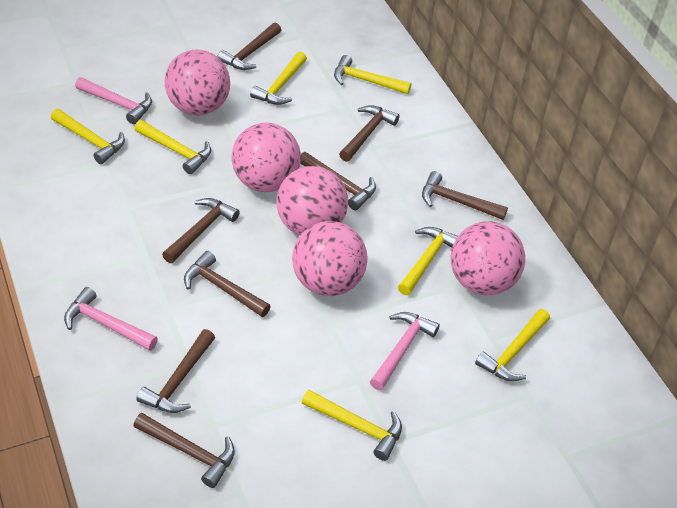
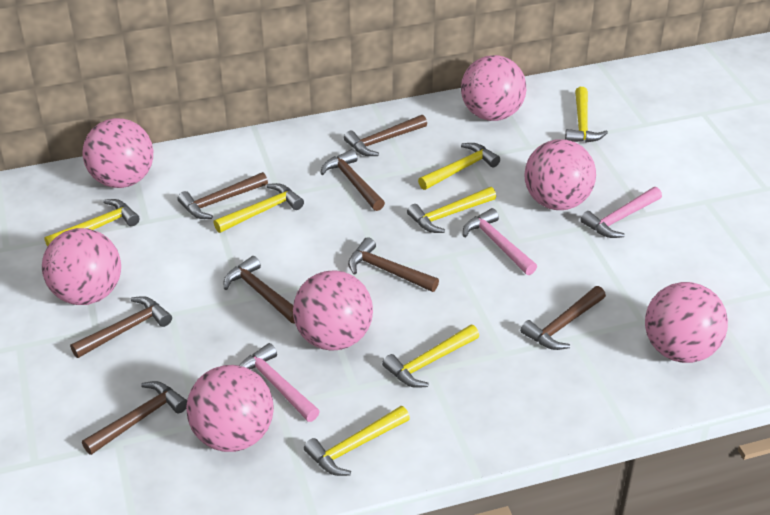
pink ball: 5 -> 7

